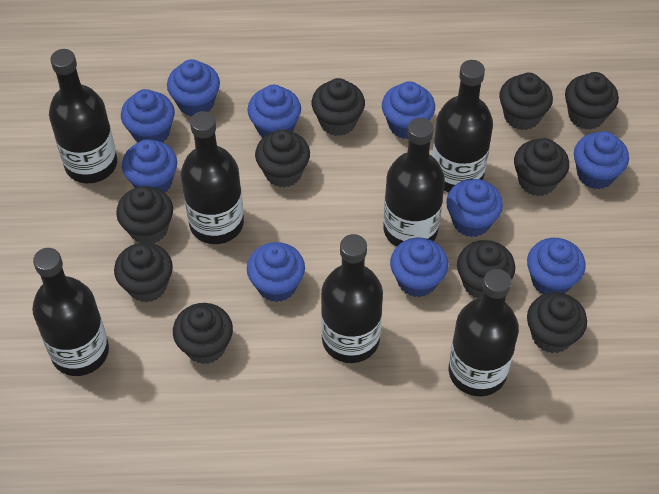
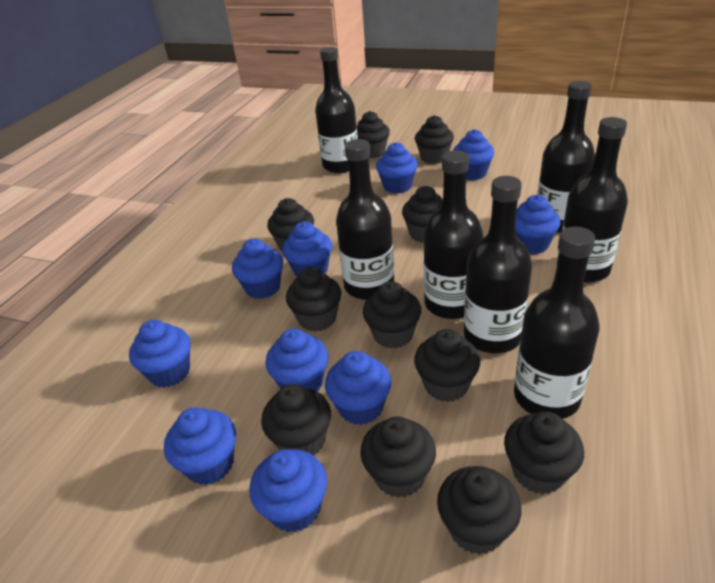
black cupcake: 10 -> 11

